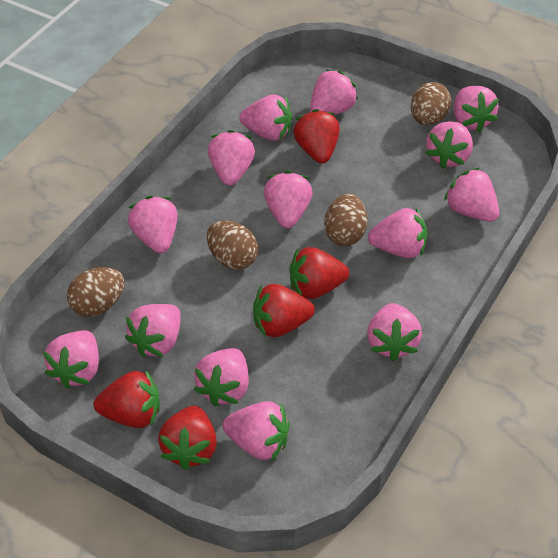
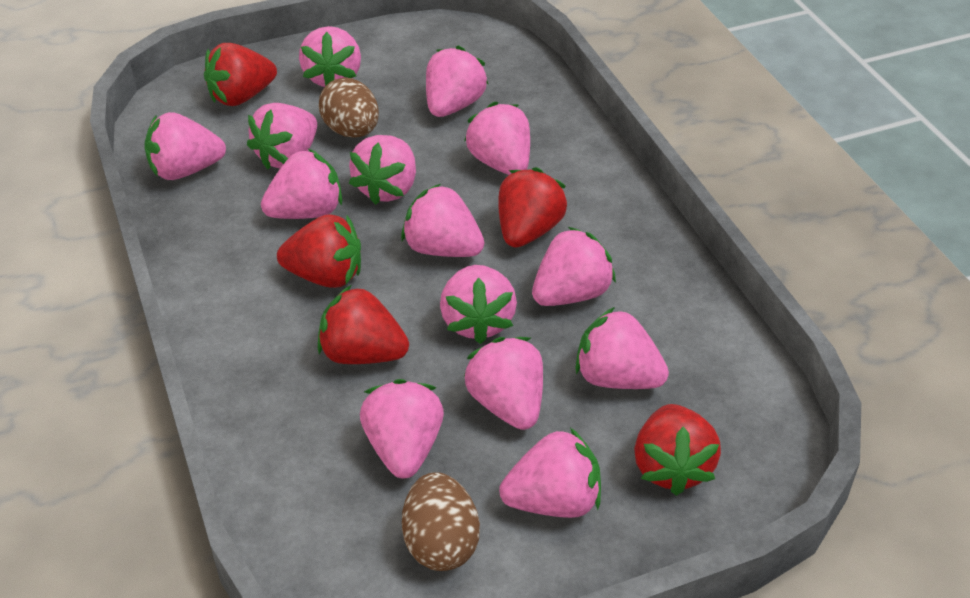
brown egg: 4 -> 2

